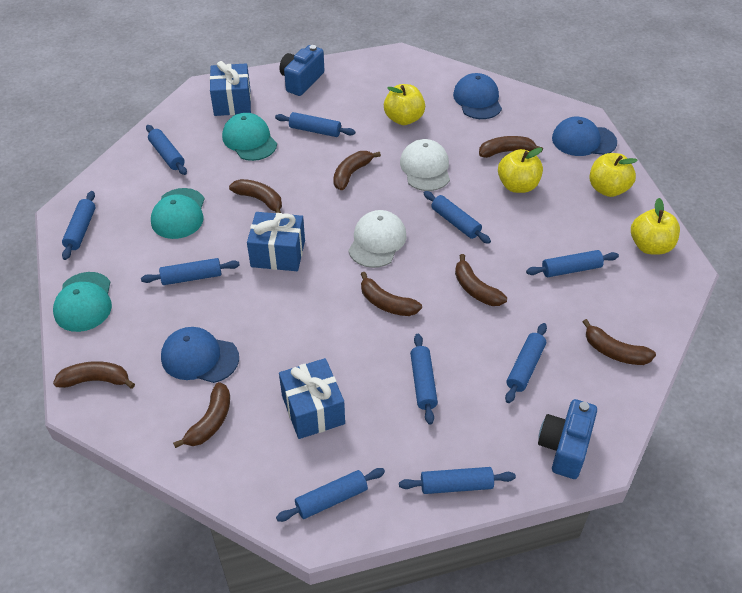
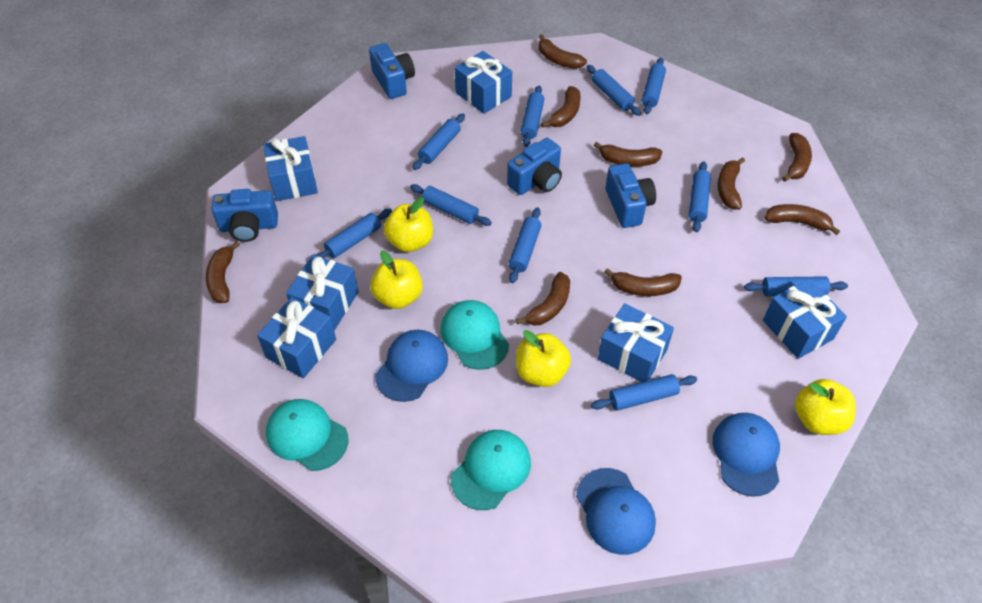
blue camera: 2 -> 4
blue gift: 3 -> 6
brown banana: 8 -> 9
white cap: 2 -> 0

